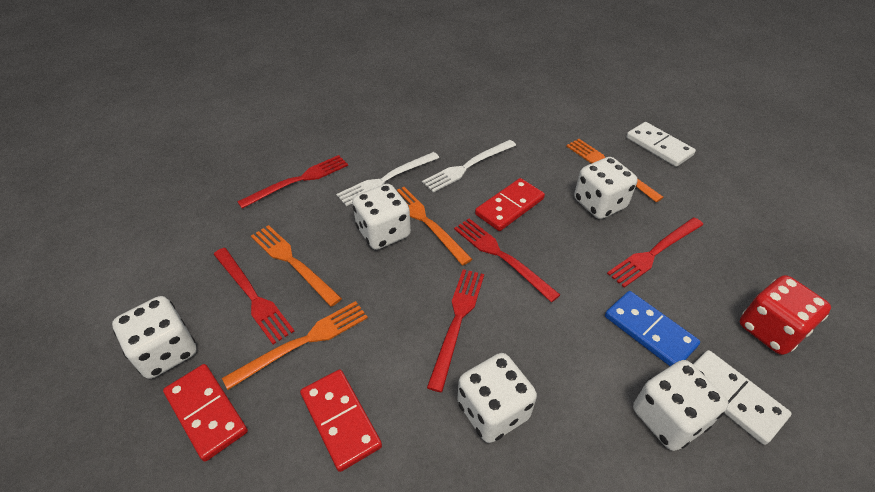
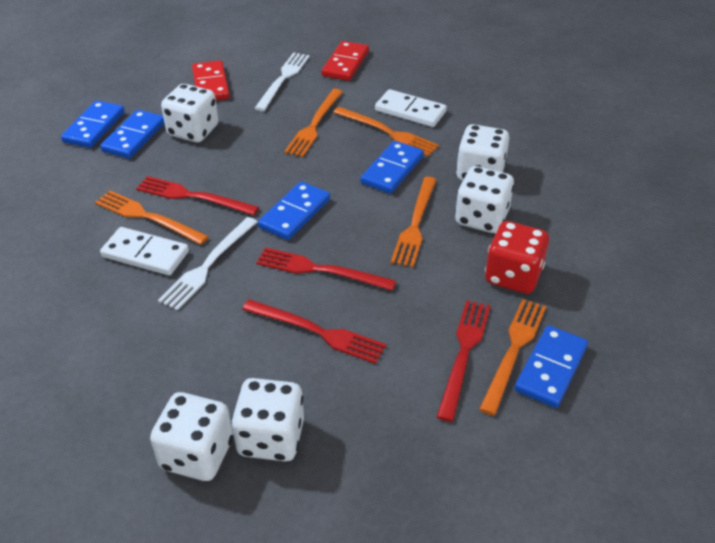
blue domino: 1 -> 5
orange fork: 4 -> 5
red domino: 3 -> 2
red fork: 5 -> 4

